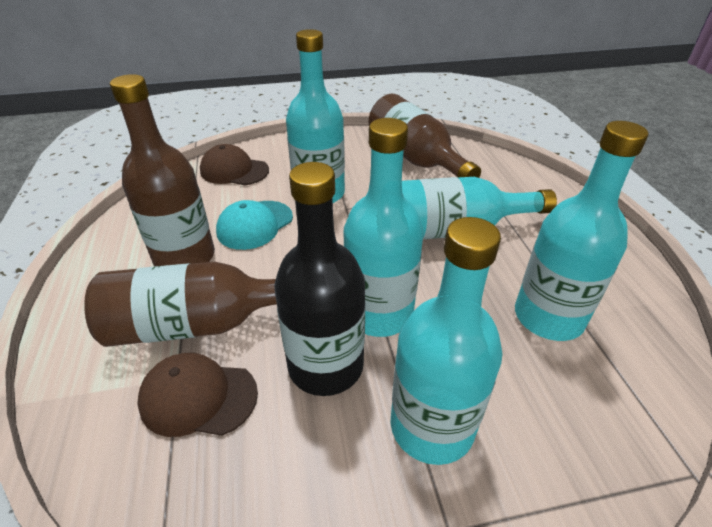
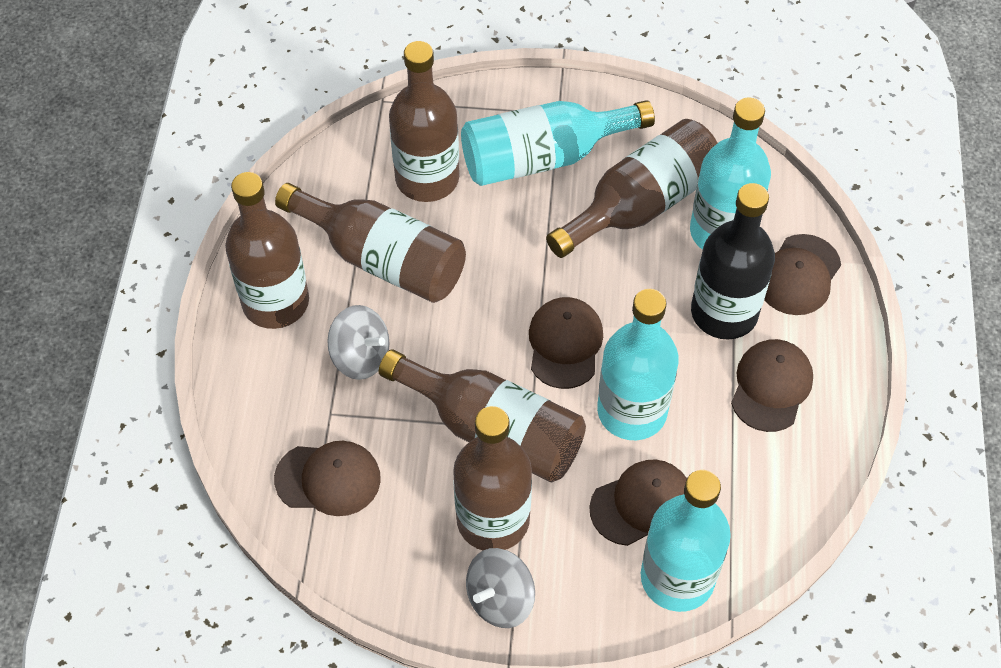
brown bottle: 3 -> 6
brown cap: 2 -> 5
grey spinning top: 0 -> 2
turquoise bottle: 5 -> 4
turquoise cap: 1 -> 0

